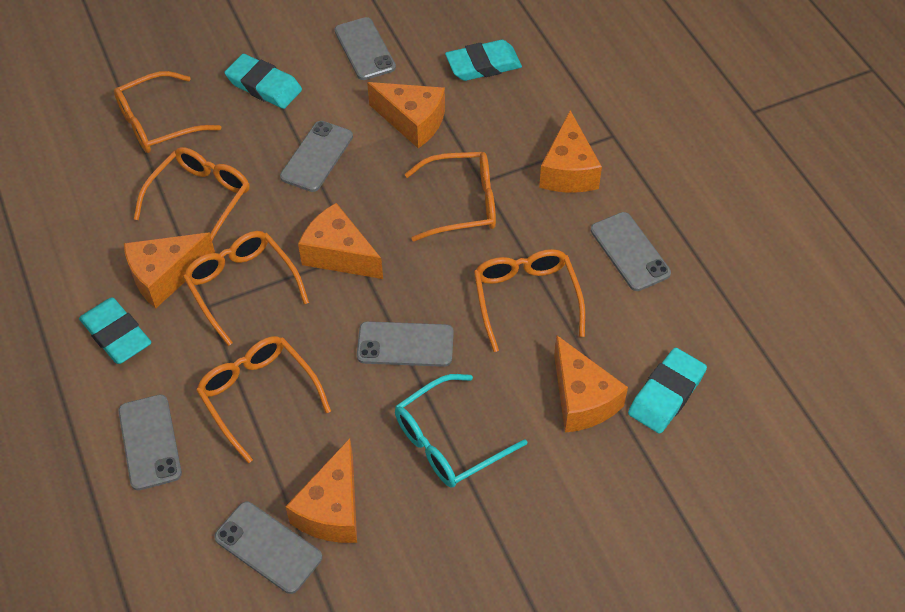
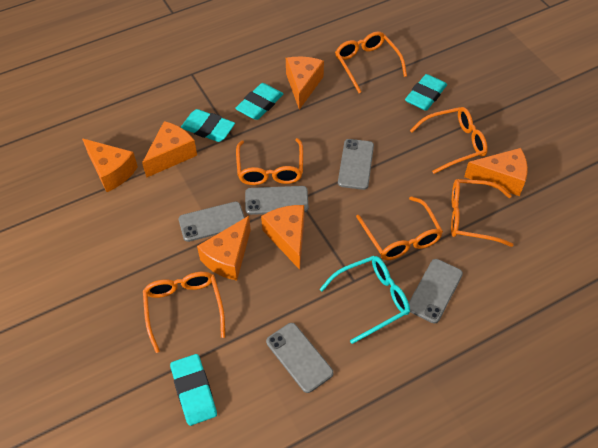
grey phone: 6 -> 5

